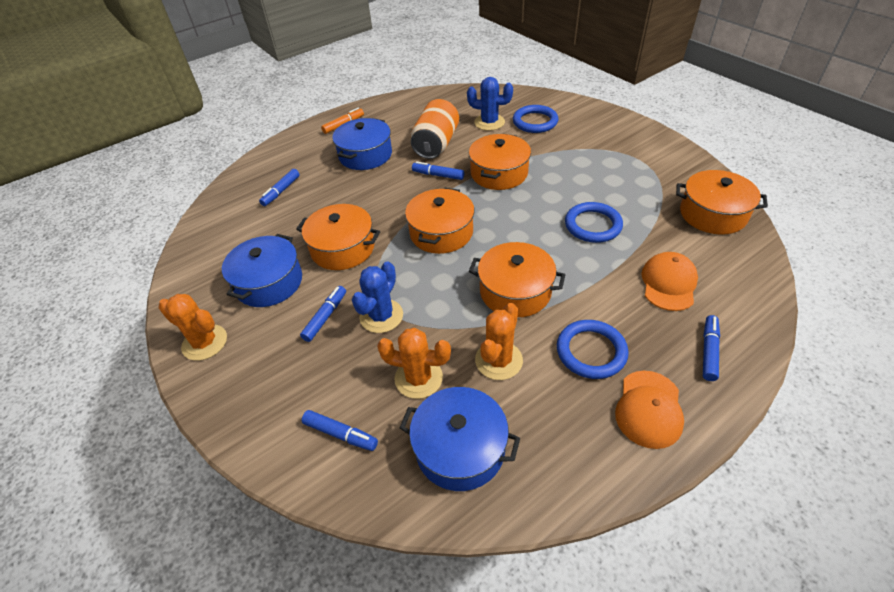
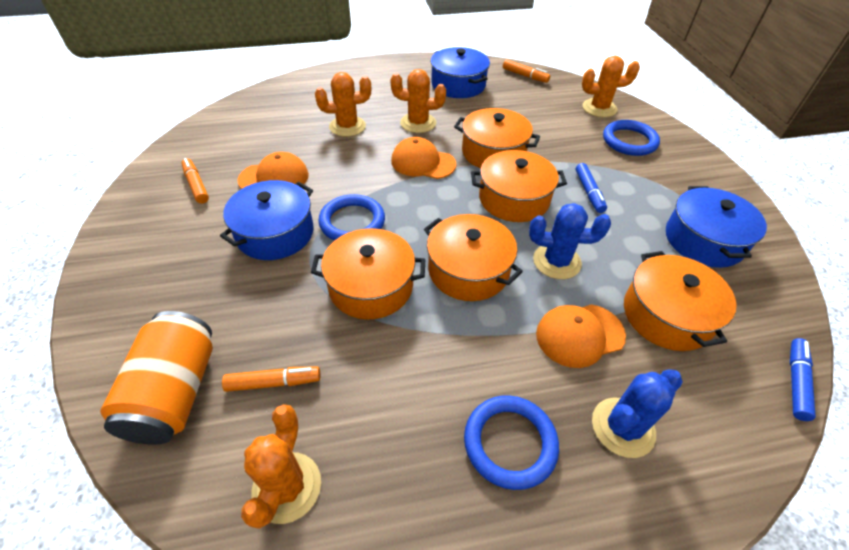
blue marker: 5 -> 2
orange cactus: 3 -> 4
orange cap: 2 -> 3
orange marker: 1 -> 3

